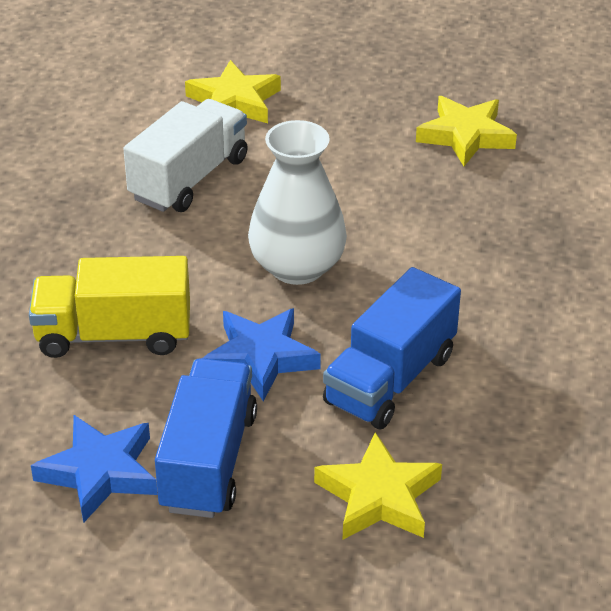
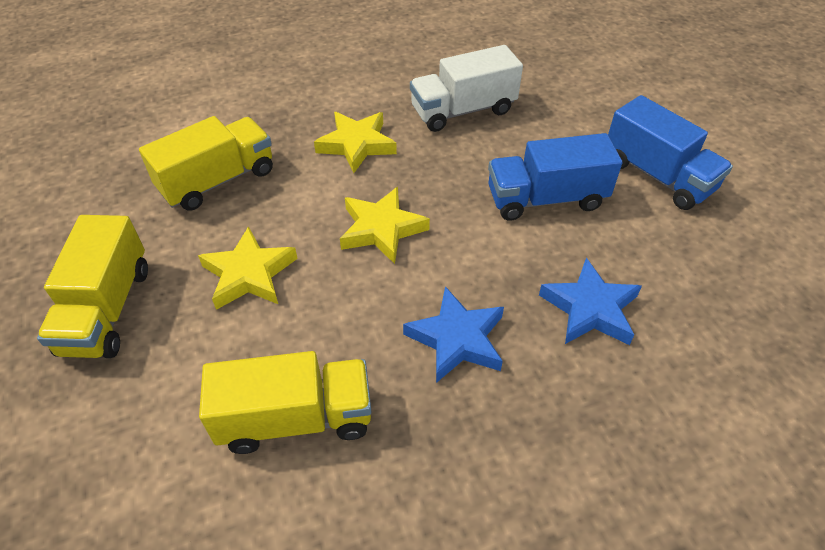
white vase: 1 -> 0
yellow truck: 1 -> 3

